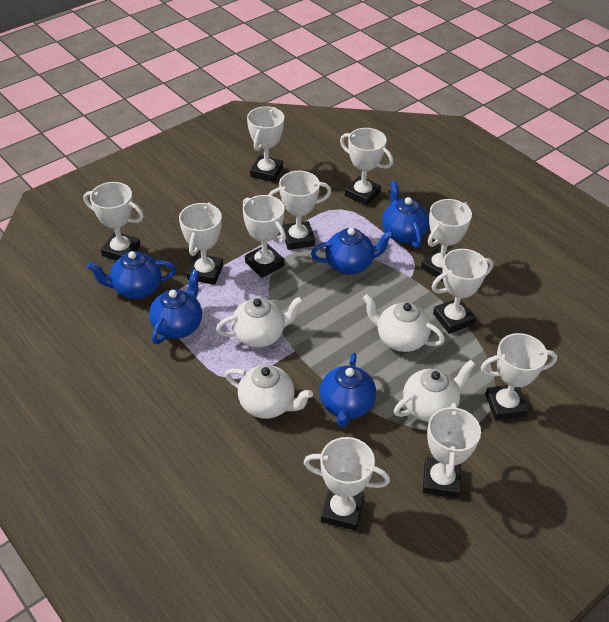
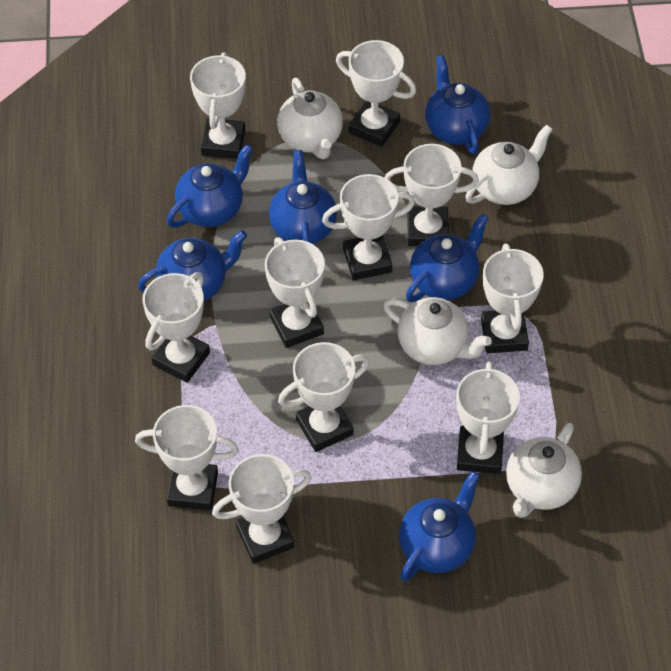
blue teapot: 5 -> 6

